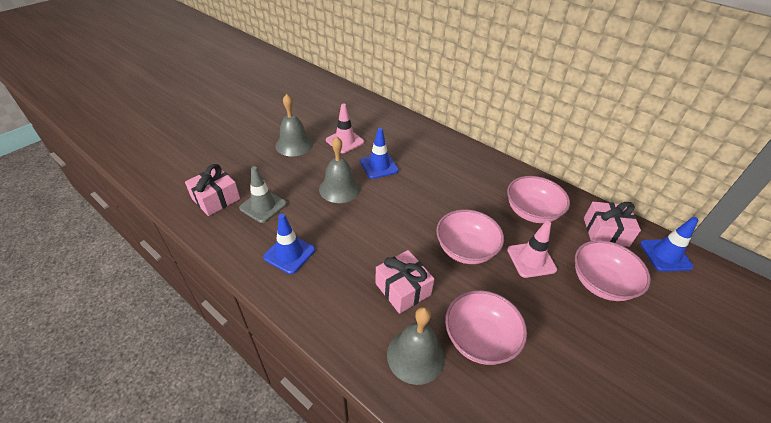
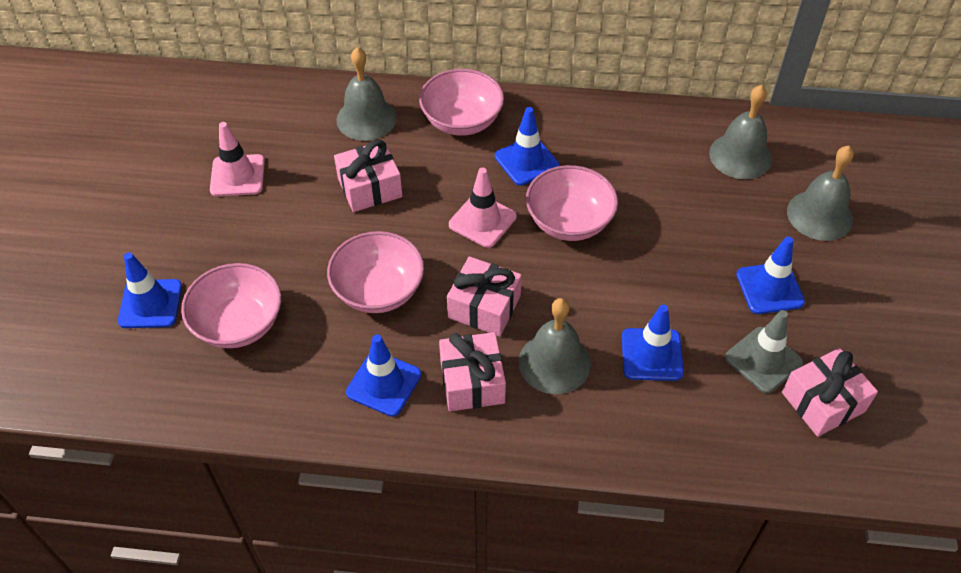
blue traffic cone: 3 -> 5
grey bell: 3 -> 4
pink gift: 3 -> 4

